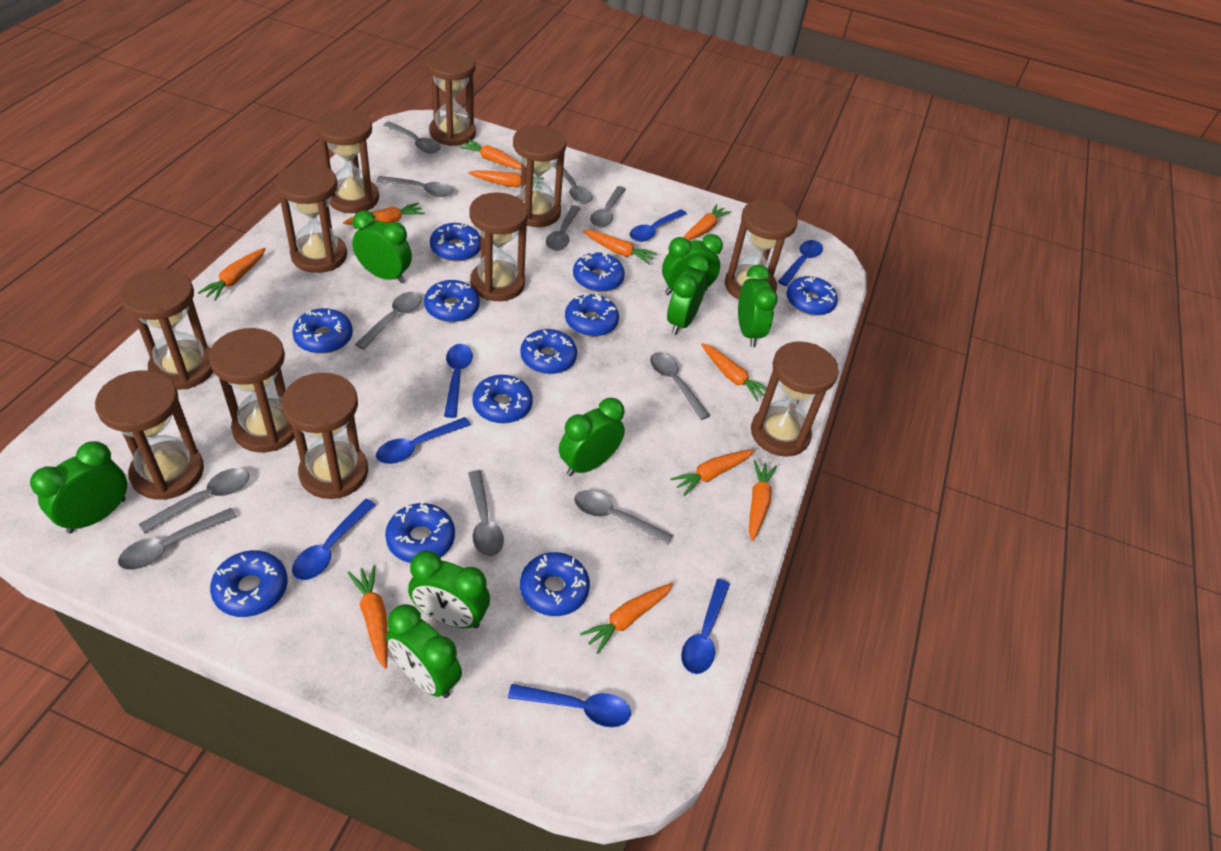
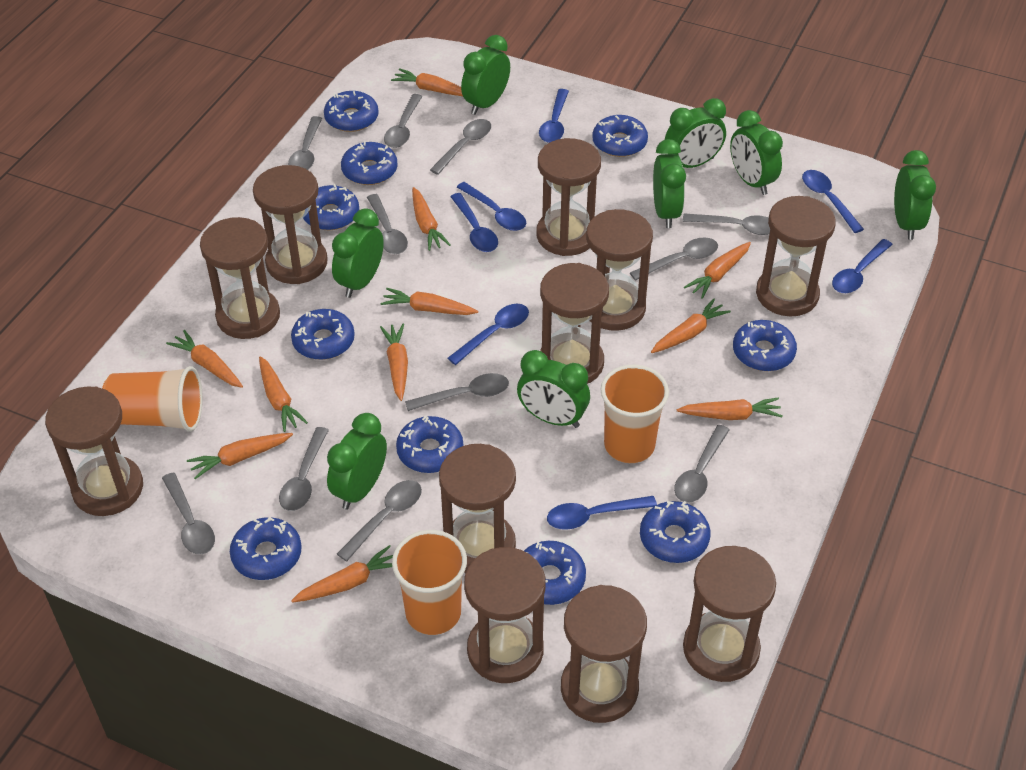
blue donut: 11 -> 10
orange cup: 0 -> 3

